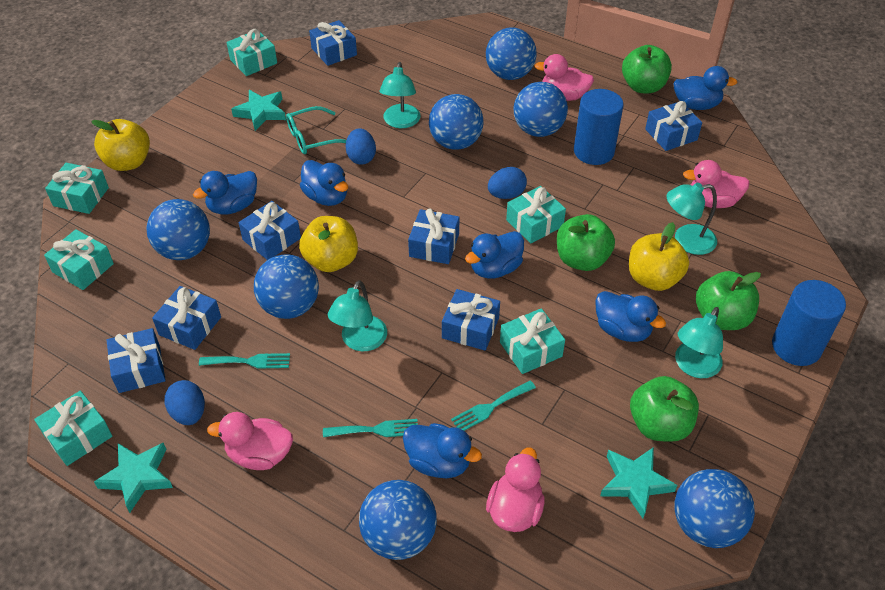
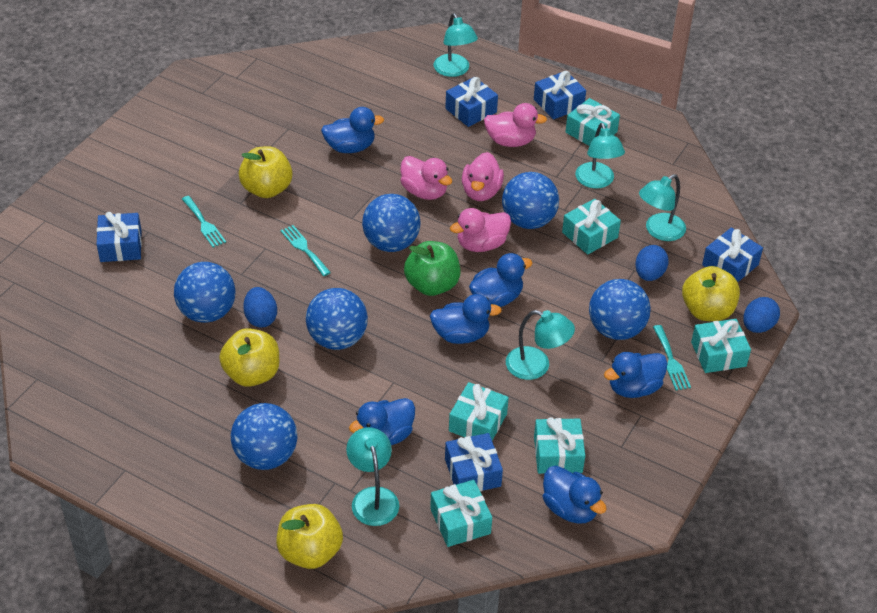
blue ball: 7 -> 6
blue cylinder: 2 -> 0
blue gift: 7 -> 5
green apple: 4 -> 1
turquoise glasses: 1 -> 0
turquoise lamp: 4 -> 5
turquoise star: 3 -> 0
yellow apple: 3 -> 4

